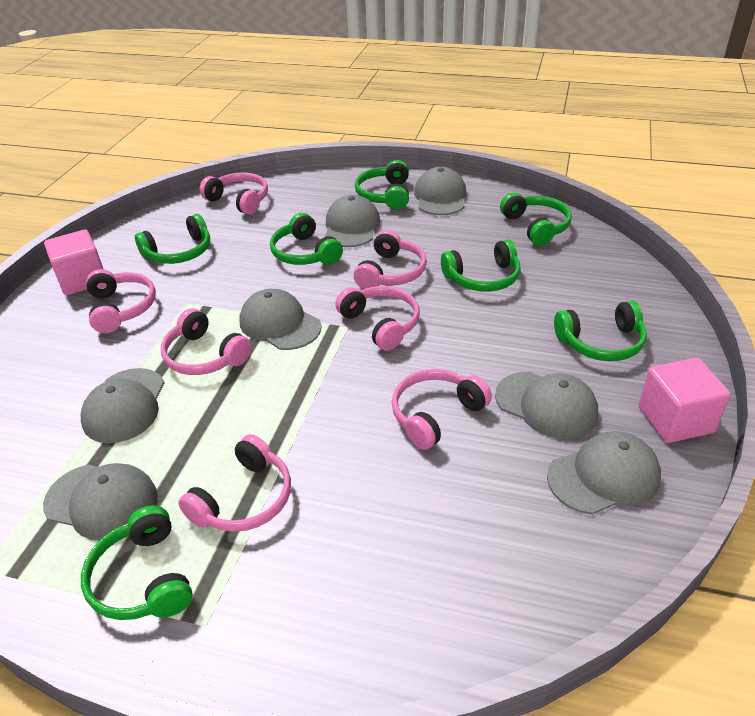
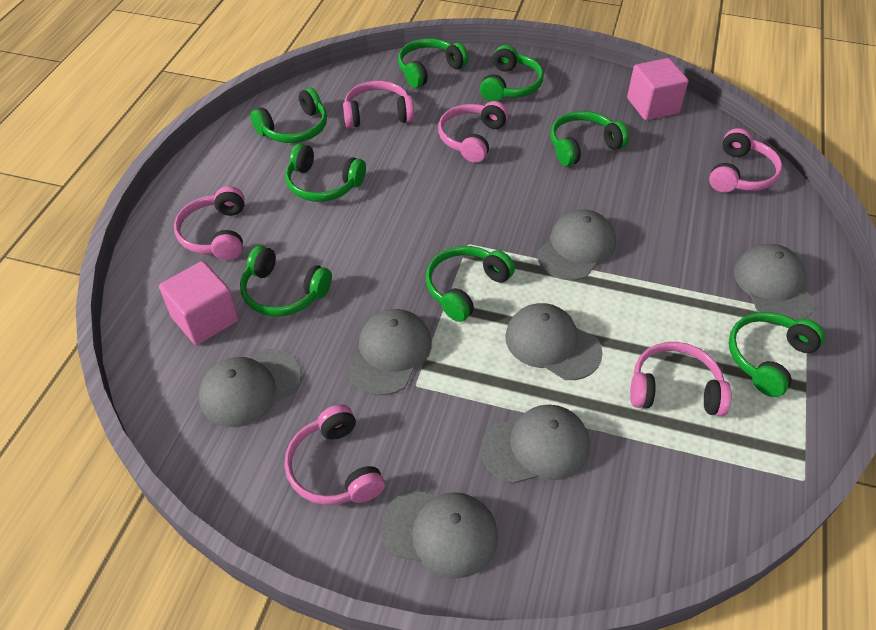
green headphones: 7 -> 8
pink headphones: 7 -> 6

